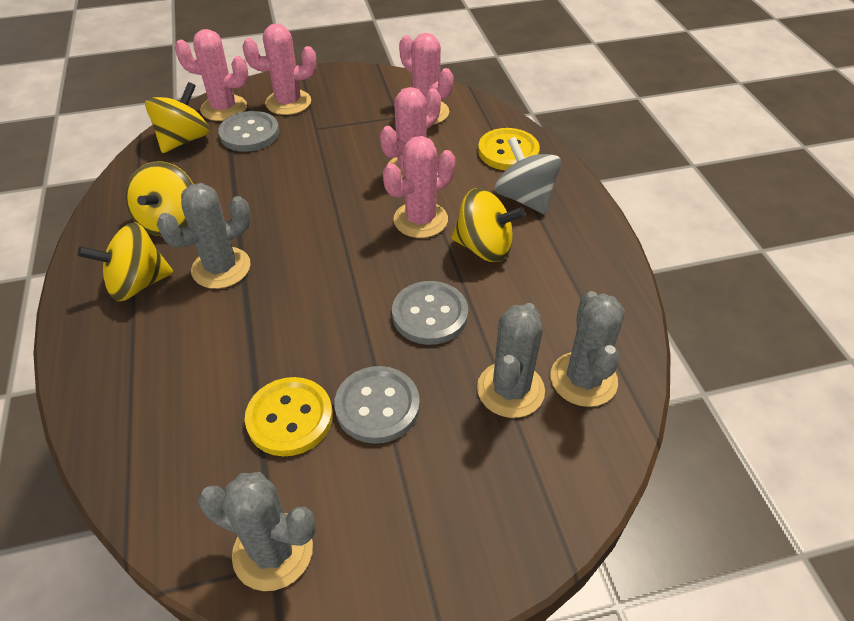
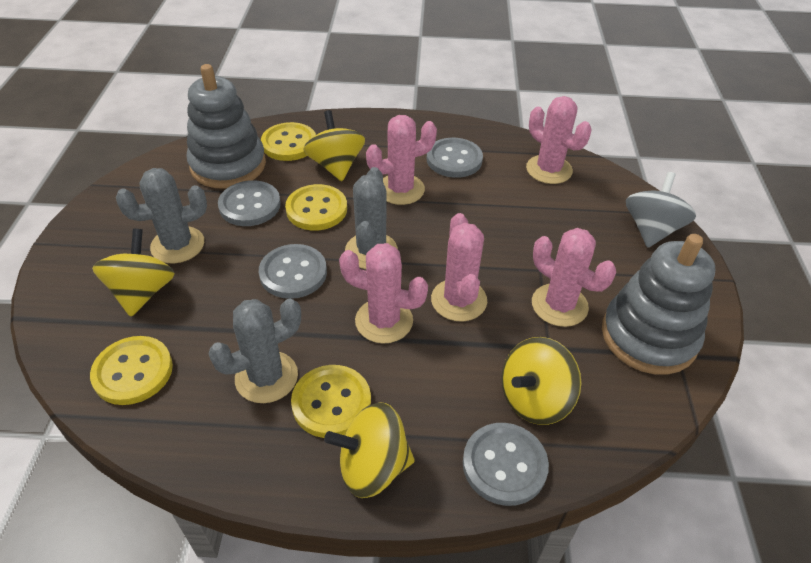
grey button: 3 -> 4
grey cactus: 4 -> 3
grey stacking toy: 0 -> 2
yellow button: 2 -> 4

